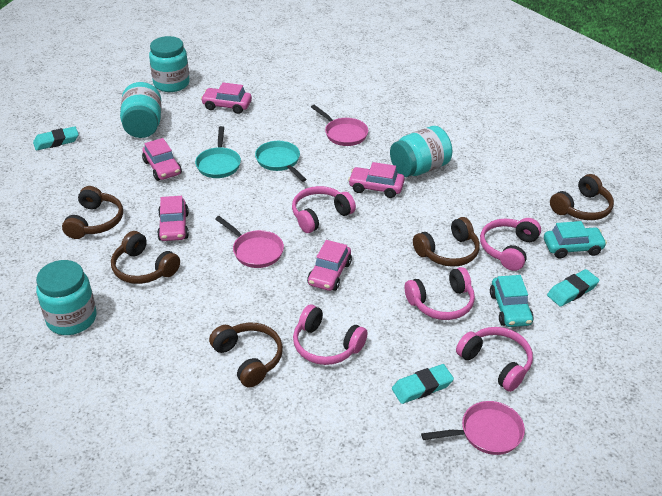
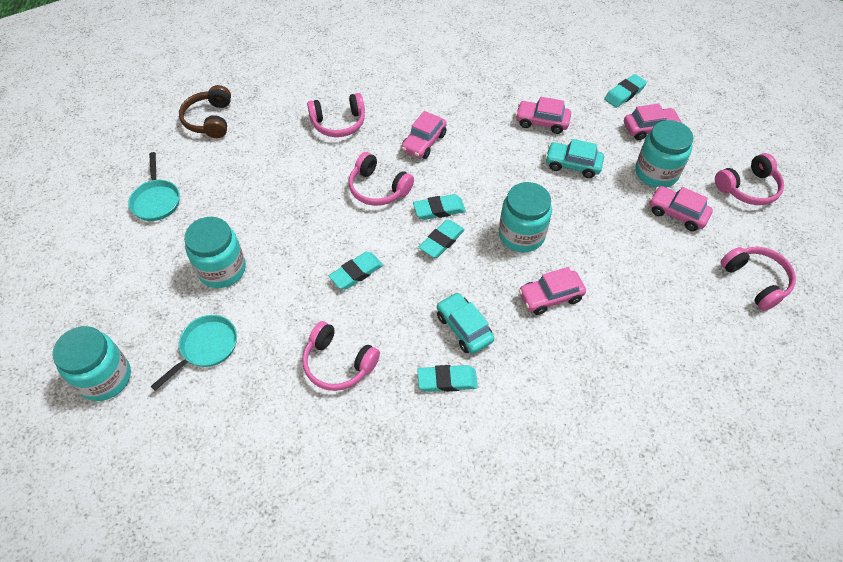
brown headphones: 5 -> 1
pink pan: 3 -> 0
turquoise eraser: 3 -> 5

